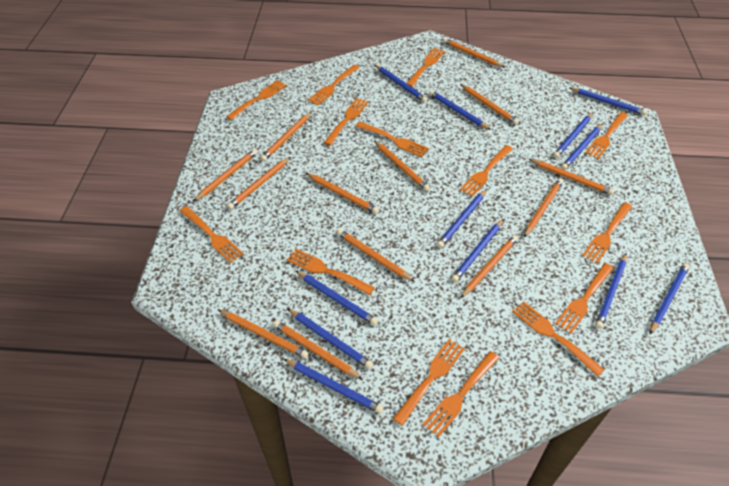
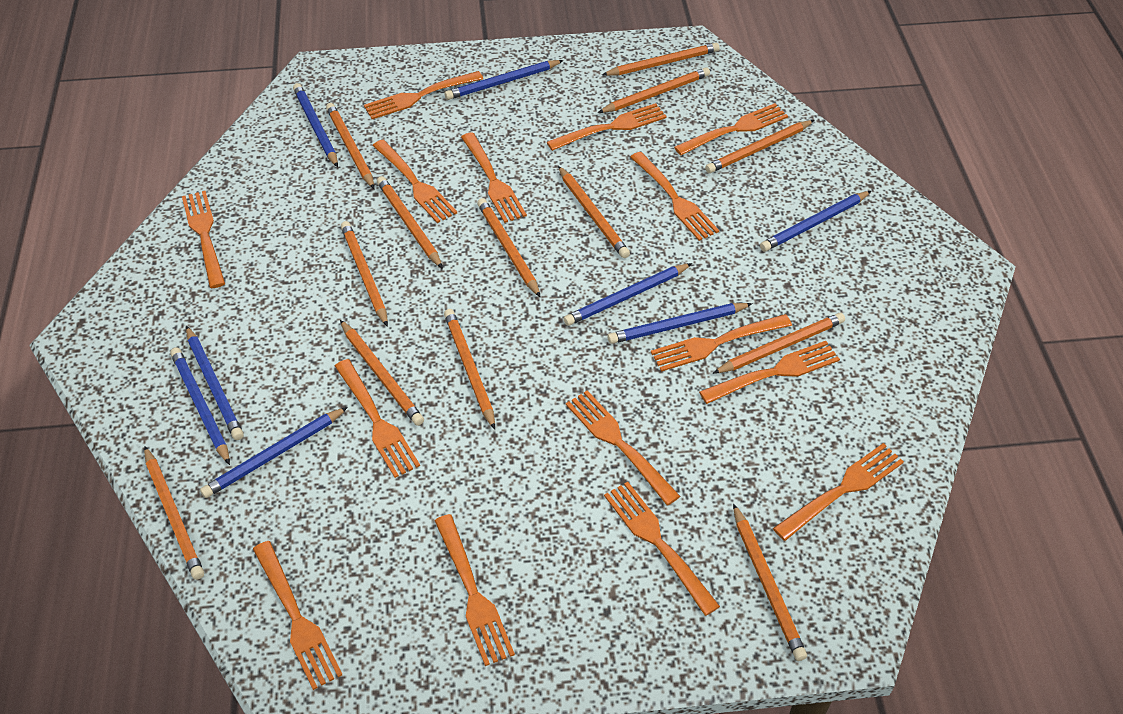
blue pencil: 12 -> 8
orange fork: 14 -> 15

